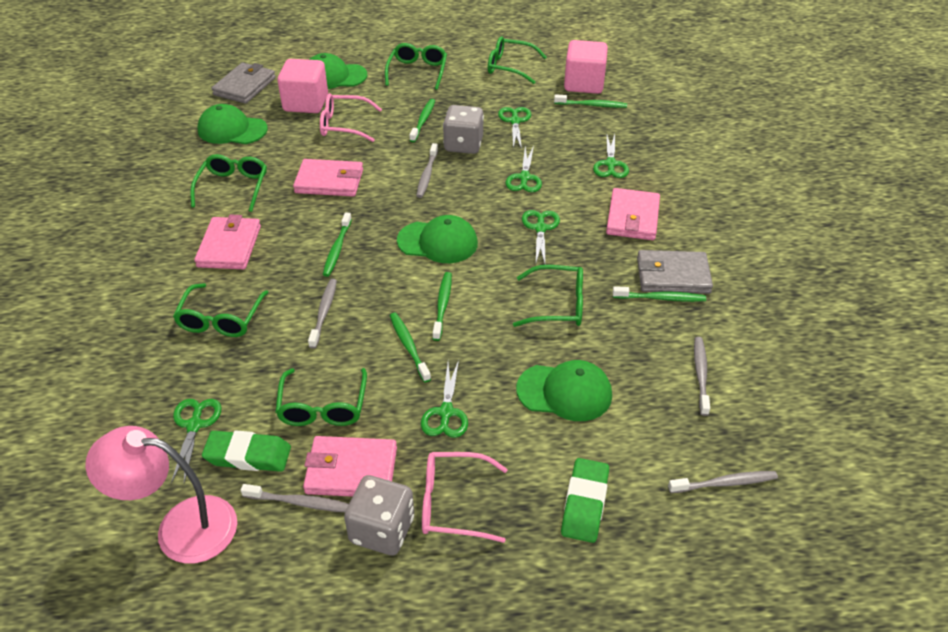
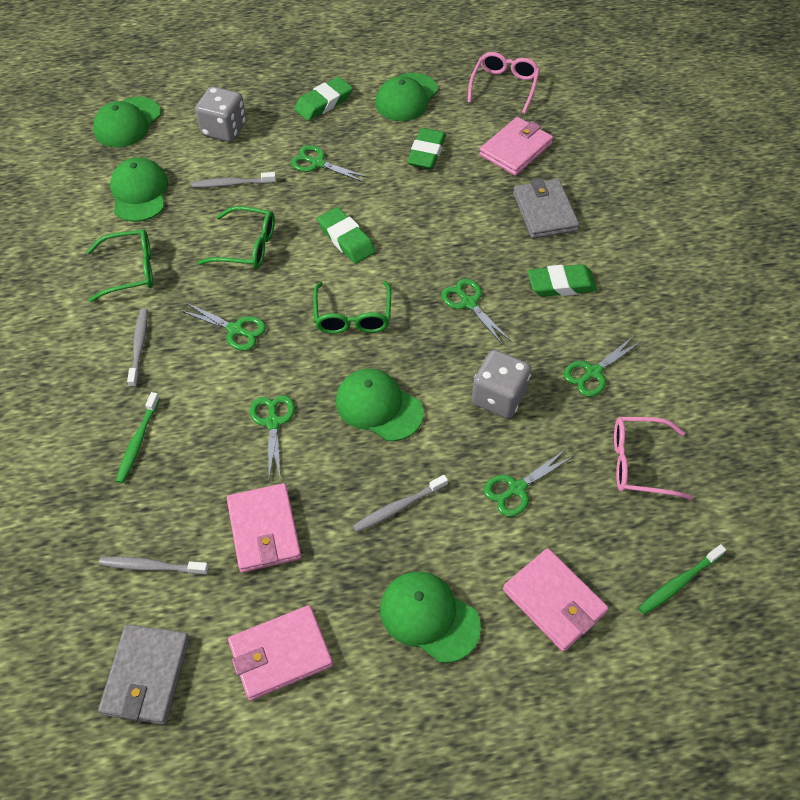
green cap: 4 -> 5
green eraser: 2 -> 4
green glasses: 6 -> 3
green toothbrush: 6 -> 2
grey toothbrush: 5 -> 4
pink cube: 2 -> 0
pink lamp: 1 -> 0

